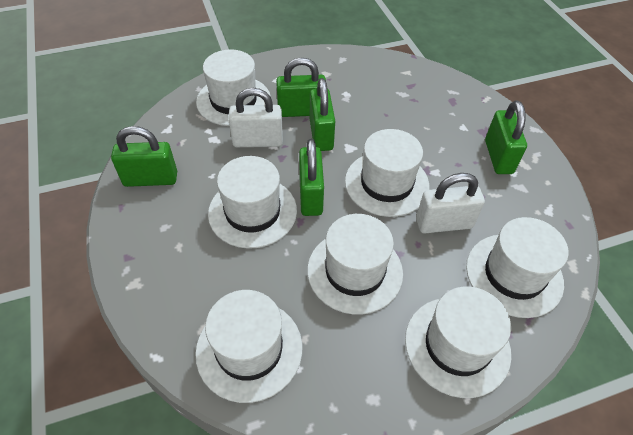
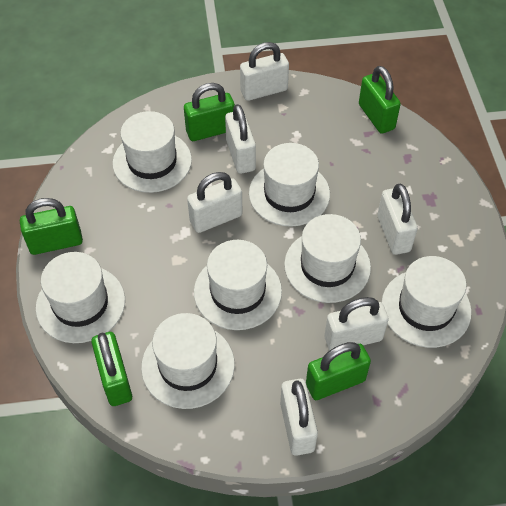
white padlock: 2 -> 6

